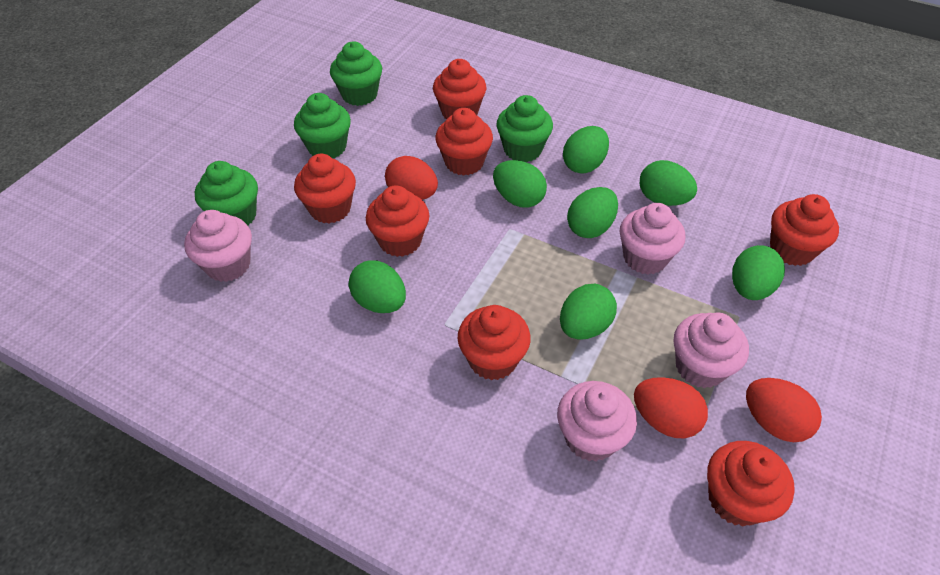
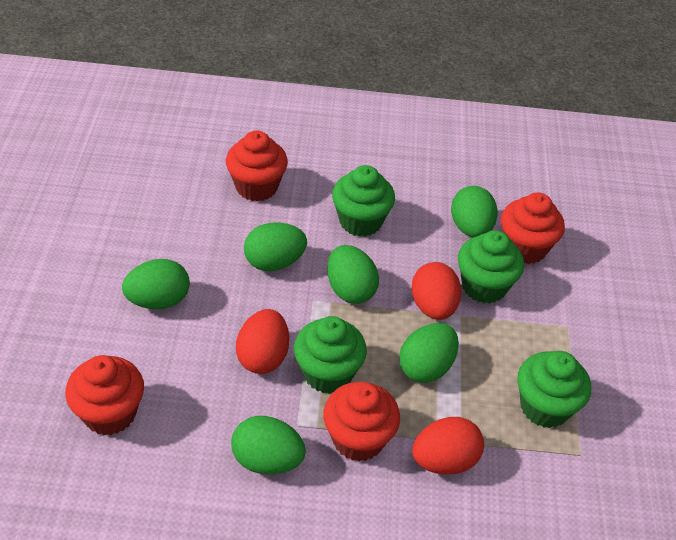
green egg: 7 -> 6
pink cupcake: 4 -> 0
red cupcake: 7 -> 4

